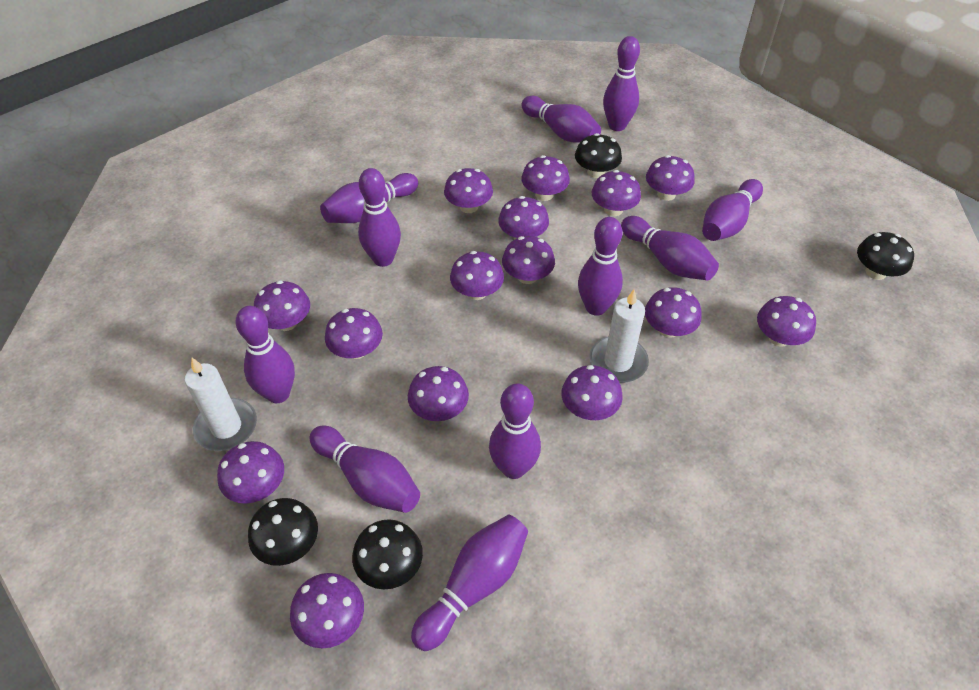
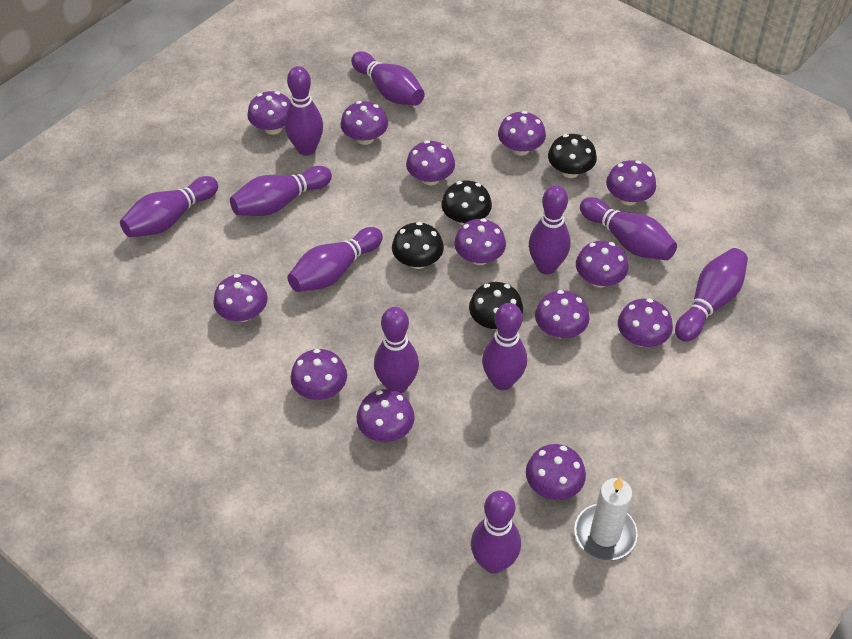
purple mushroom: 15 -> 13
white candle: 2 -> 1

